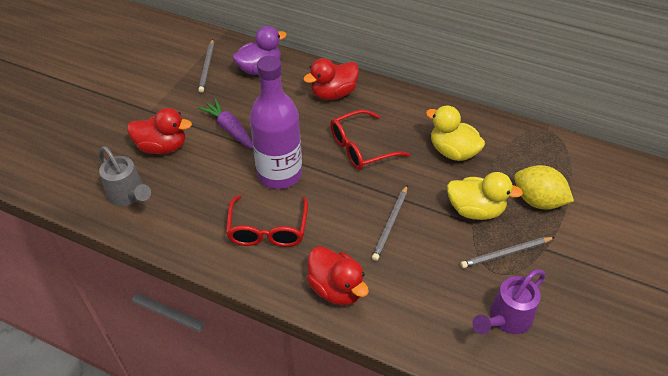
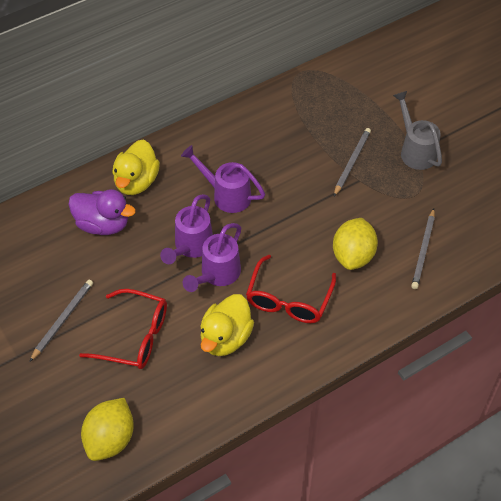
purple bottle: 1 -> 0
purple carrot: 1 -> 0
purple watering can: 1 -> 3
red duck: 3 -> 0
yellow lemon: 1 -> 2

